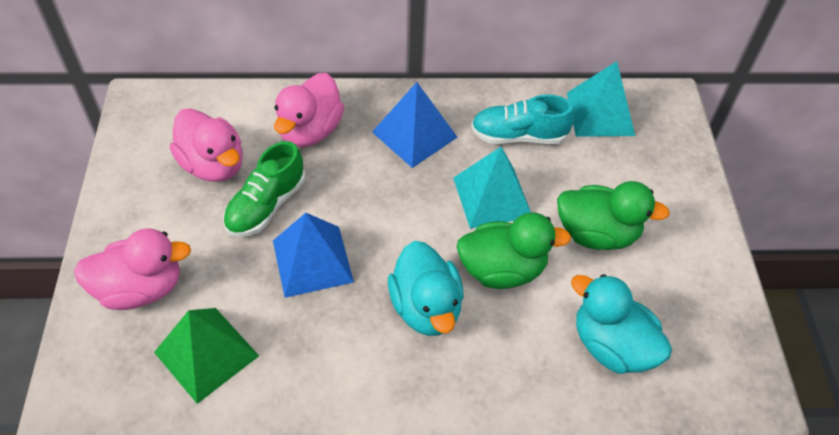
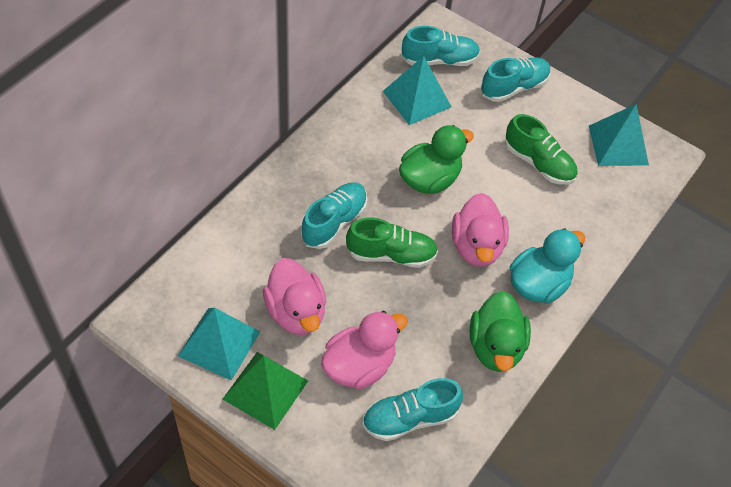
blue pyramid: 2 -> 0
green shoe: 1 -> 2
turquoise duck: 2 -> 1
turquoise pyramid: 2 -> 3
turquoise shoe: 1 -> 4

